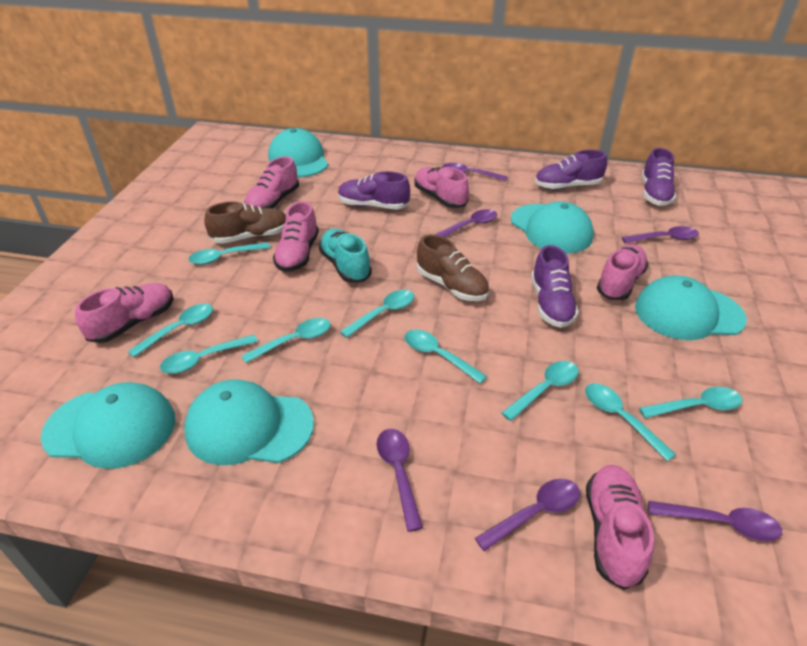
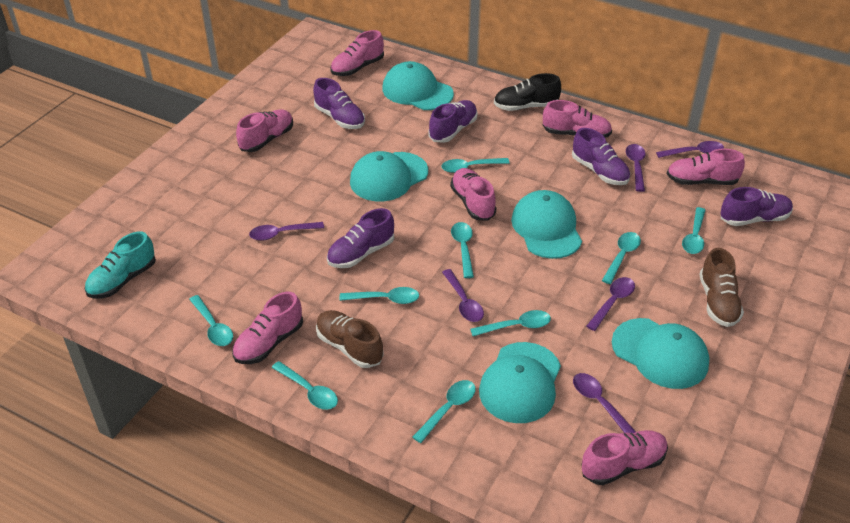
black shoe: 0 -> 1
pink shoe: 6 -> 7
purple shoe: 4 -> 5

